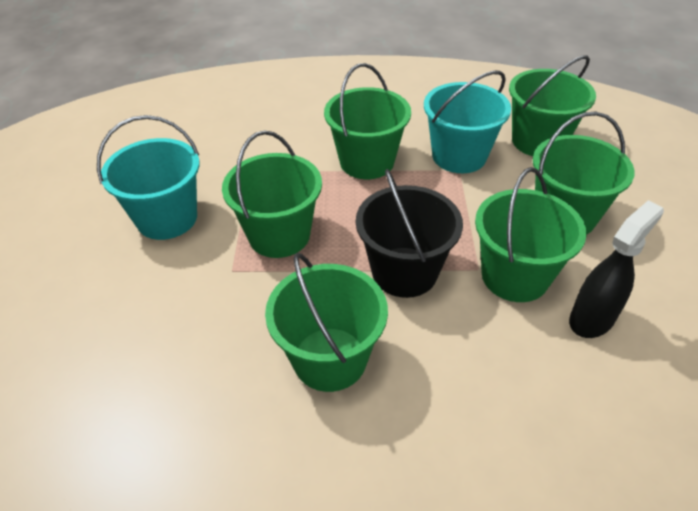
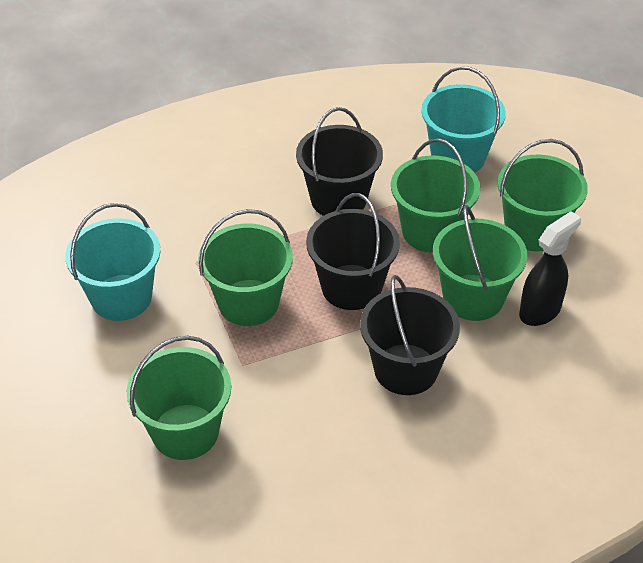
black bucket: 1 -> 3
green bucket: 6 -> 5

